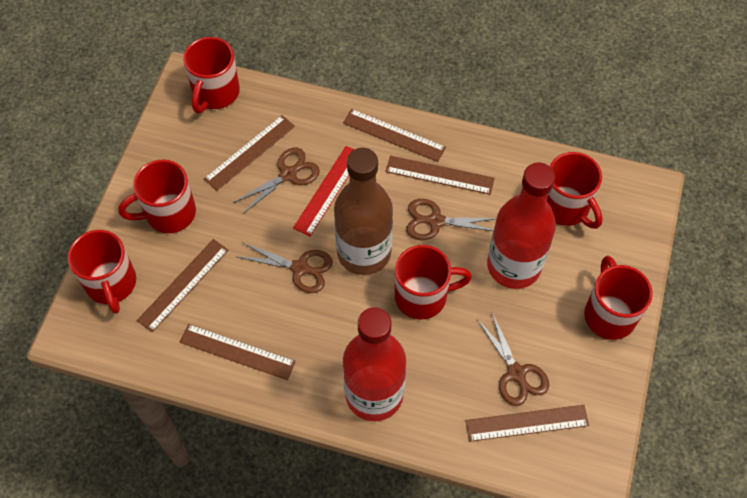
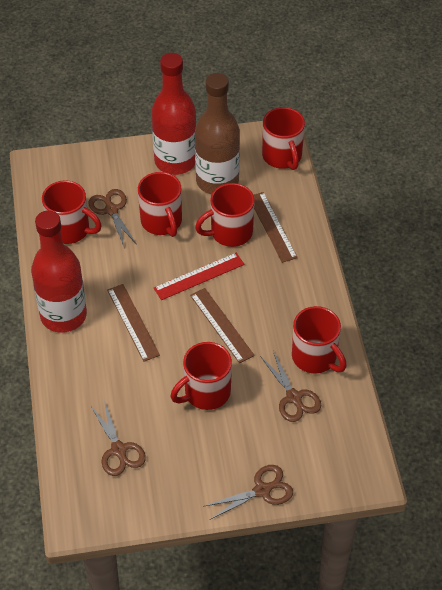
brown ruler: 6 -> 3

